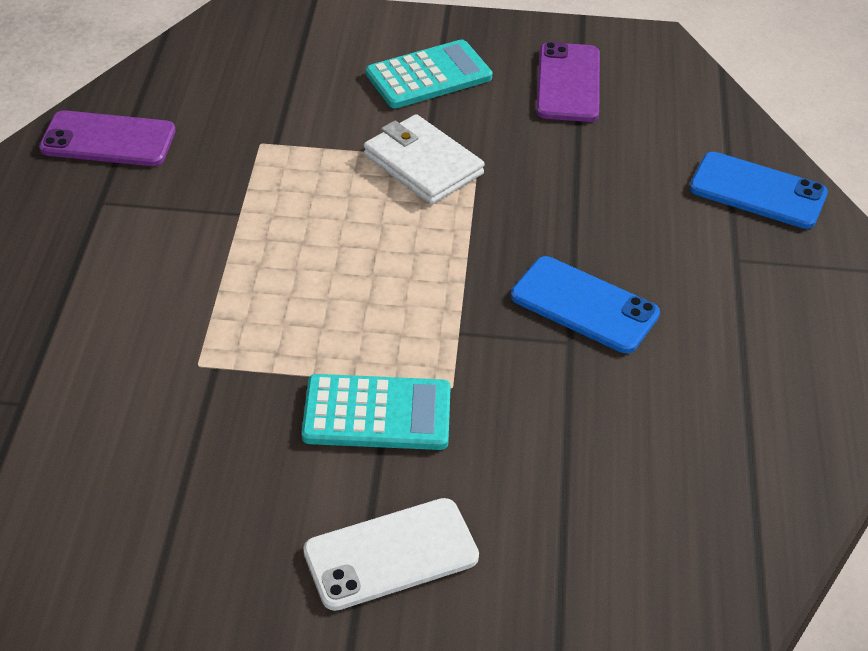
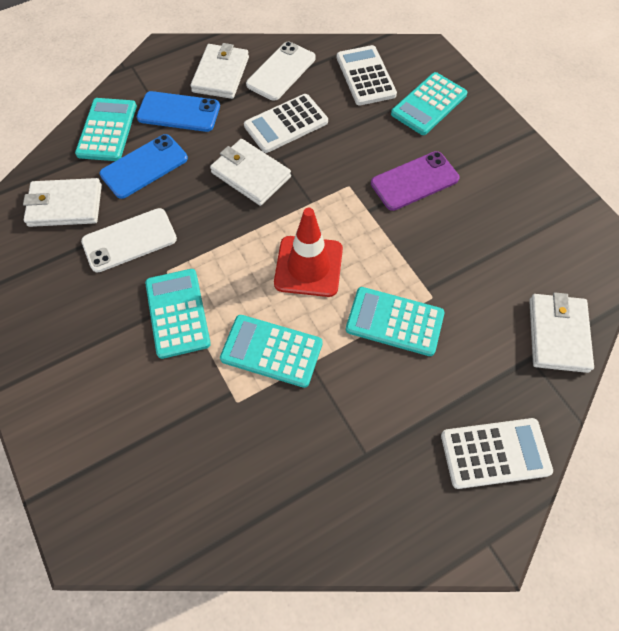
purple phone: 2 -> 1
red traffic cone: 0 -> 1
turquoise calculator: 2 -> 5
white calculator: 0 -> 3
white phone: 1 -> 2
white wallet: 1 -> 4

